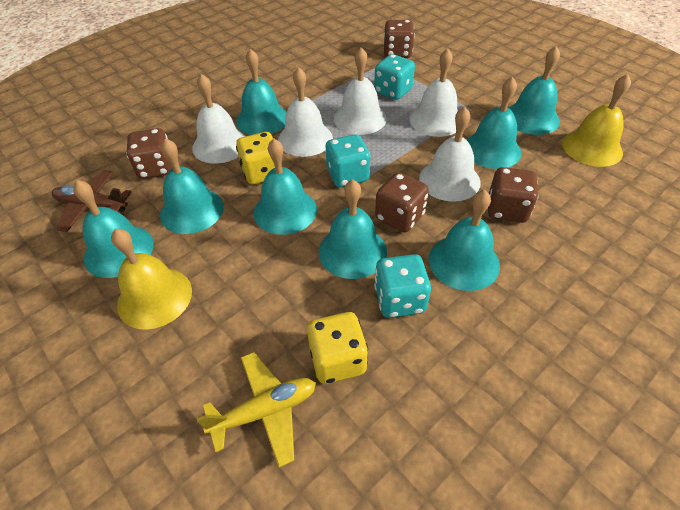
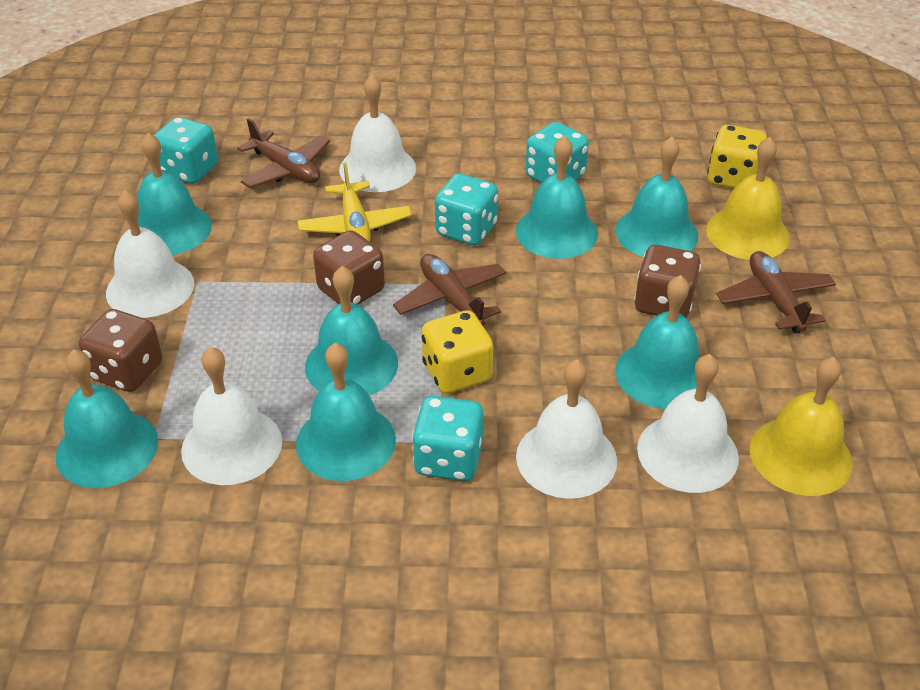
brown dice: 4 -> 3
brown plane: 1 -> 3
turquoise bell: 8 -> 7
turquoise dice: 3 -> 4

